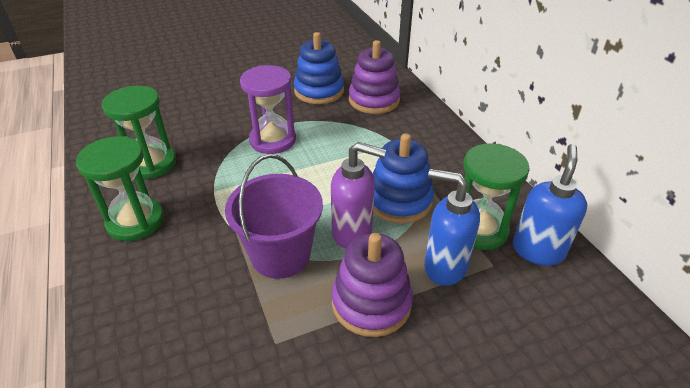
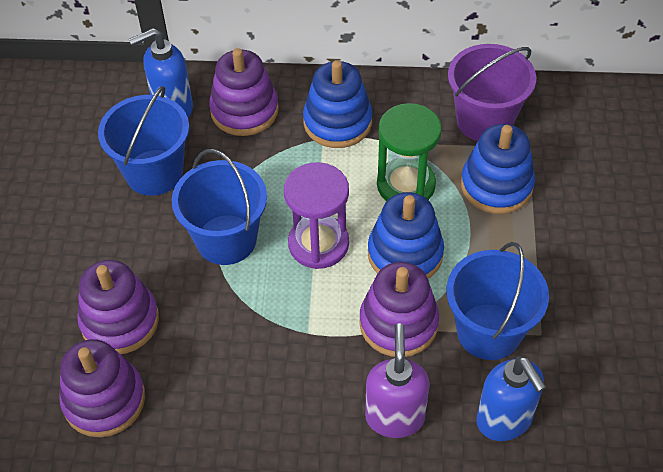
blue bucket: 0 -> 3
blue stacking toy: 2 -> 3
green hourglass: 3 -> 1
purple stacking toy: 2 -> 4

